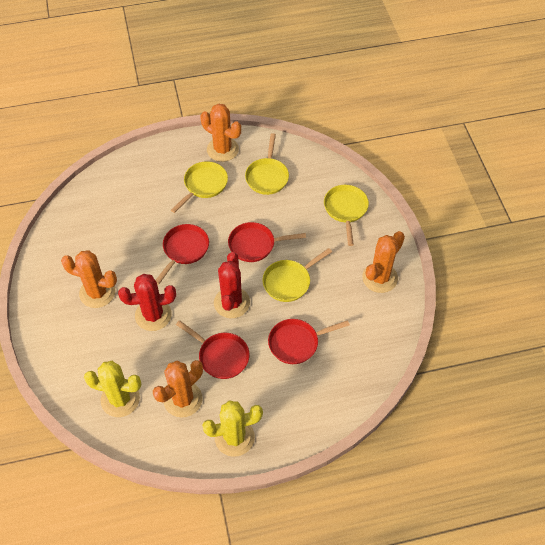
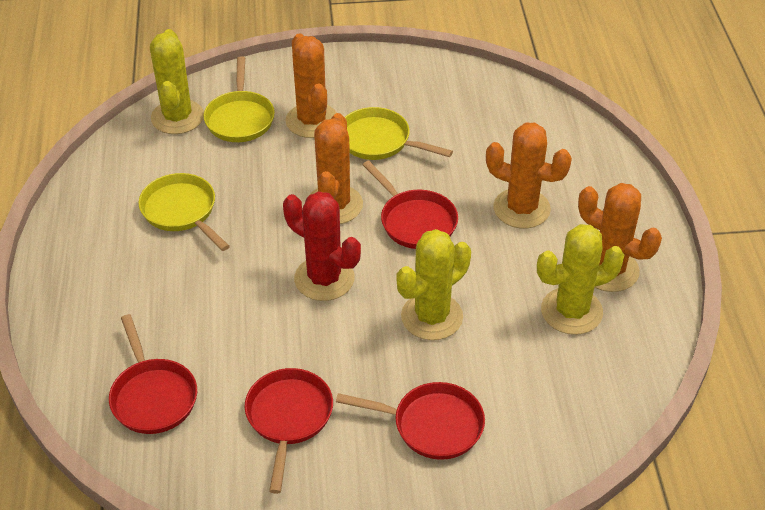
red cactus: 2 -> 1
yellow cactus: 2 -> 3
yellow pan: 4 -> 3

